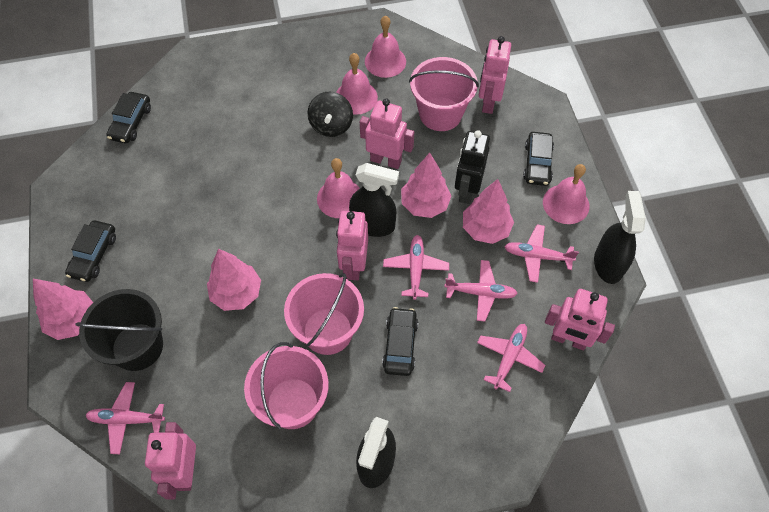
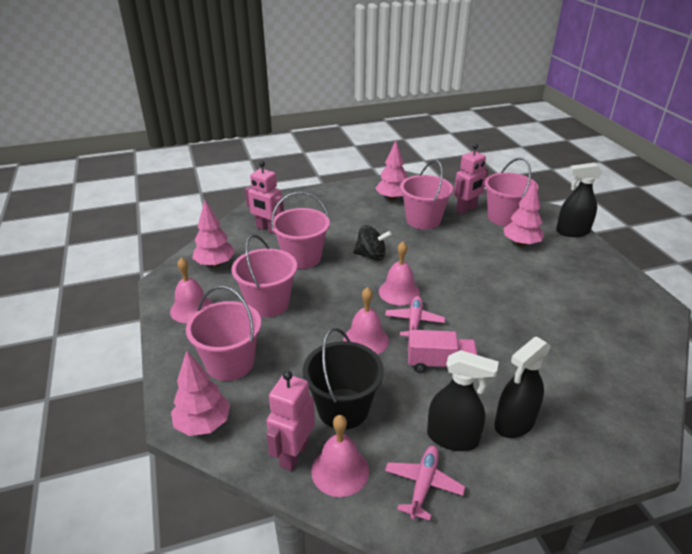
black car: 4 -> 0
black robot: 1 -> 0
pink bucket: 3 -> 5
pink plane: 5 -> 2
pink robot: 5 -> 3
pink truck: 0 -> 1

